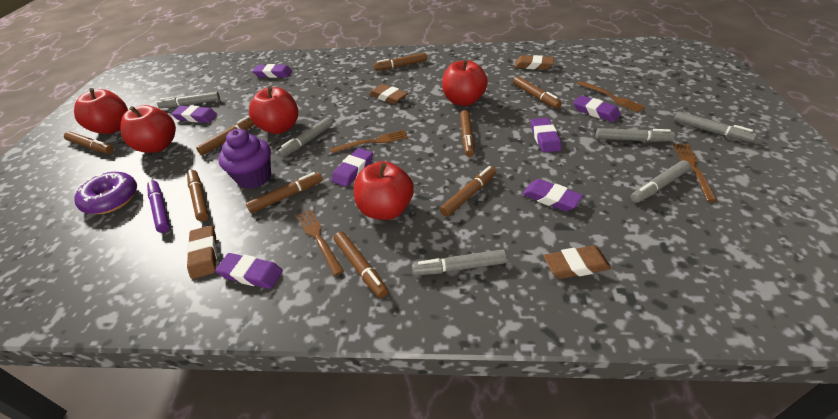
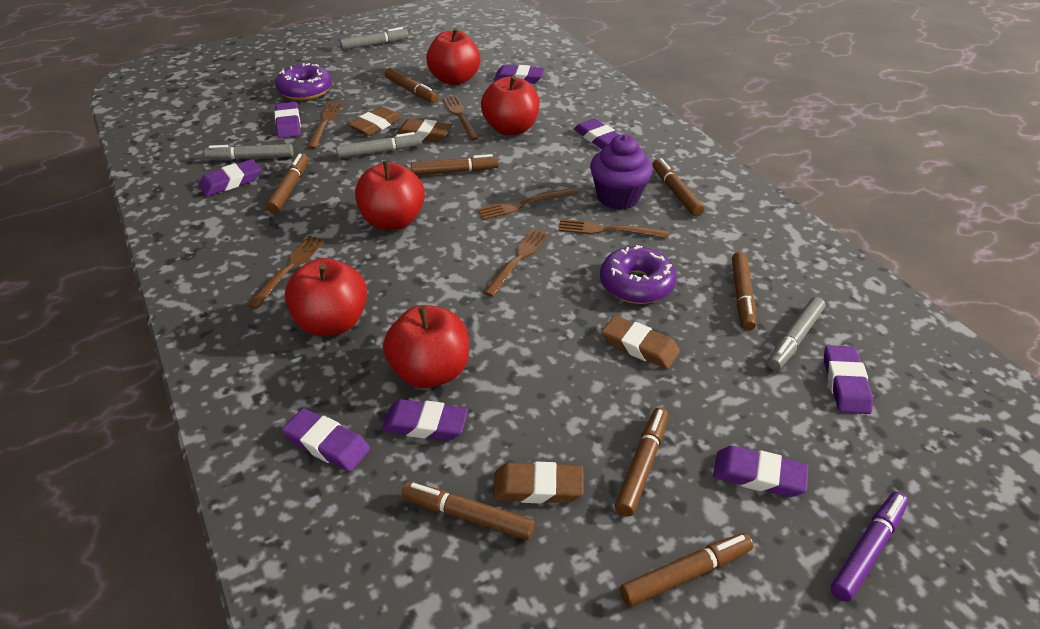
brown fork: 4 -> 6
brown marker: 9 -> 8
grey marker: 6 -> 4
purple donut: 1 -> 2
purple eraser: 7 -> 8

